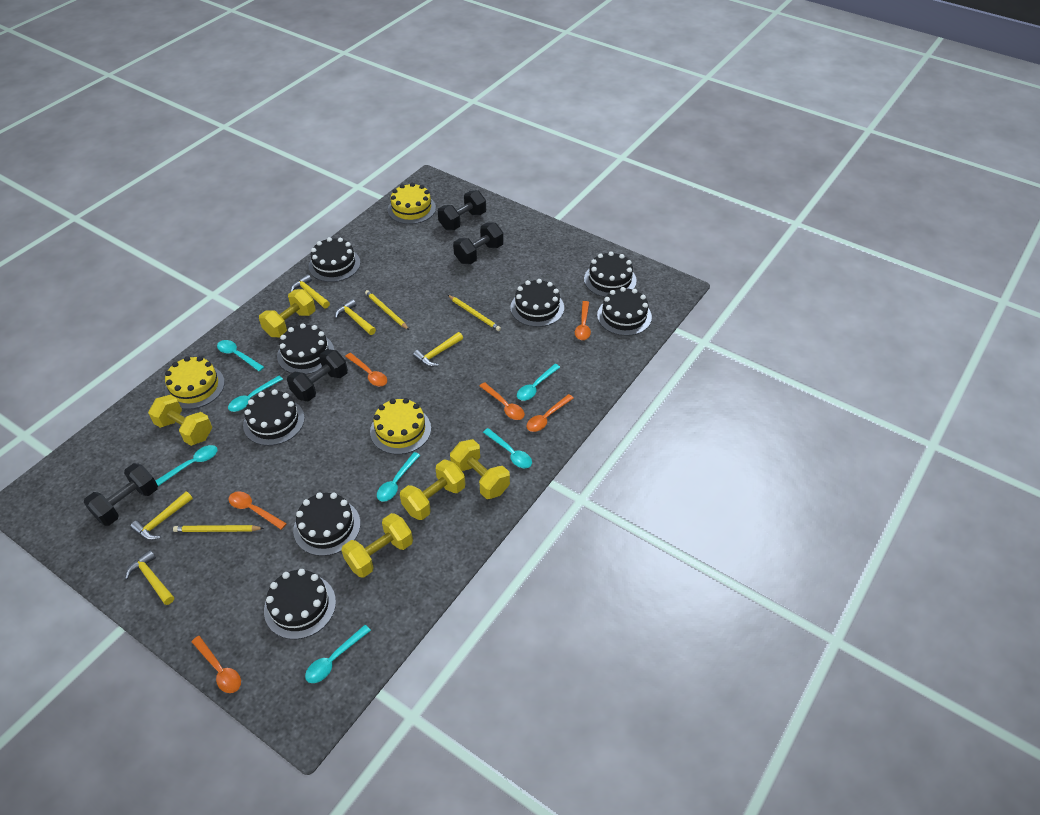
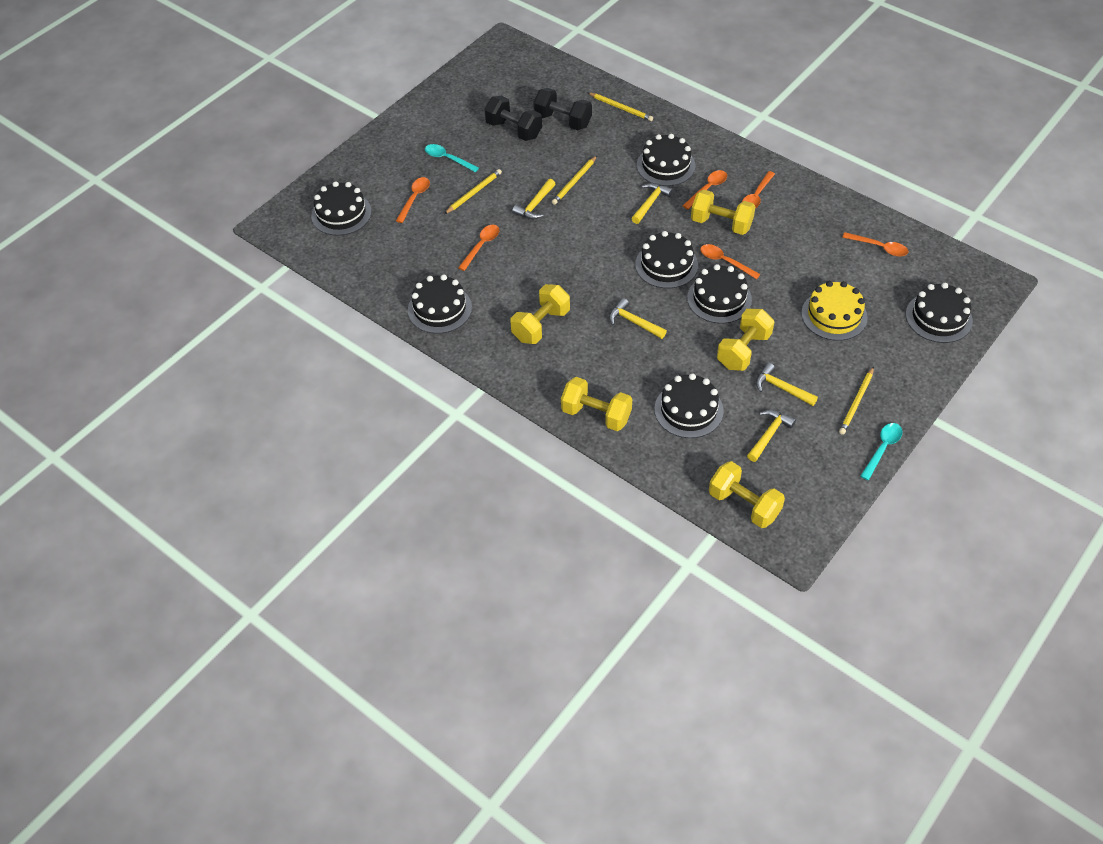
black cake: 8 -> 7
black dumbbell: 4 -> 2
turquoise spoon: 7 -> 2
yellow cake: 3 -> 1
yellow pencil: 3 -> 4

